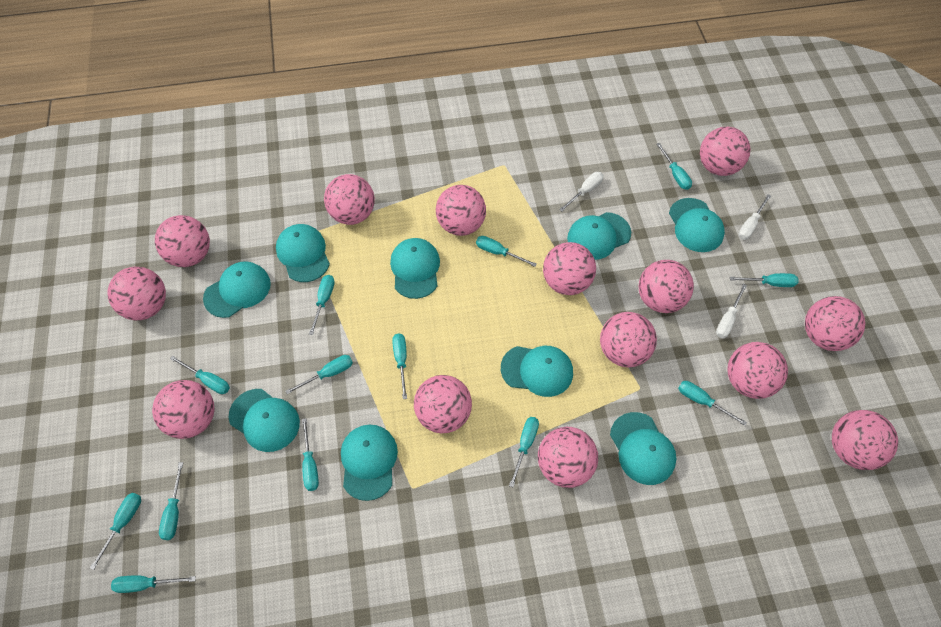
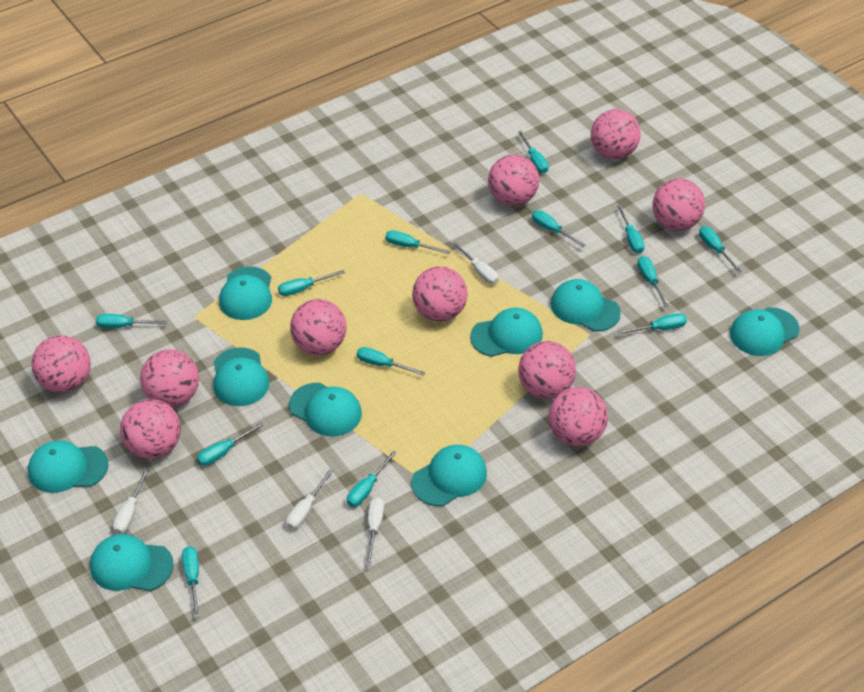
pink ball: 14 -> 10
white screwdriver: 3 -> 4

